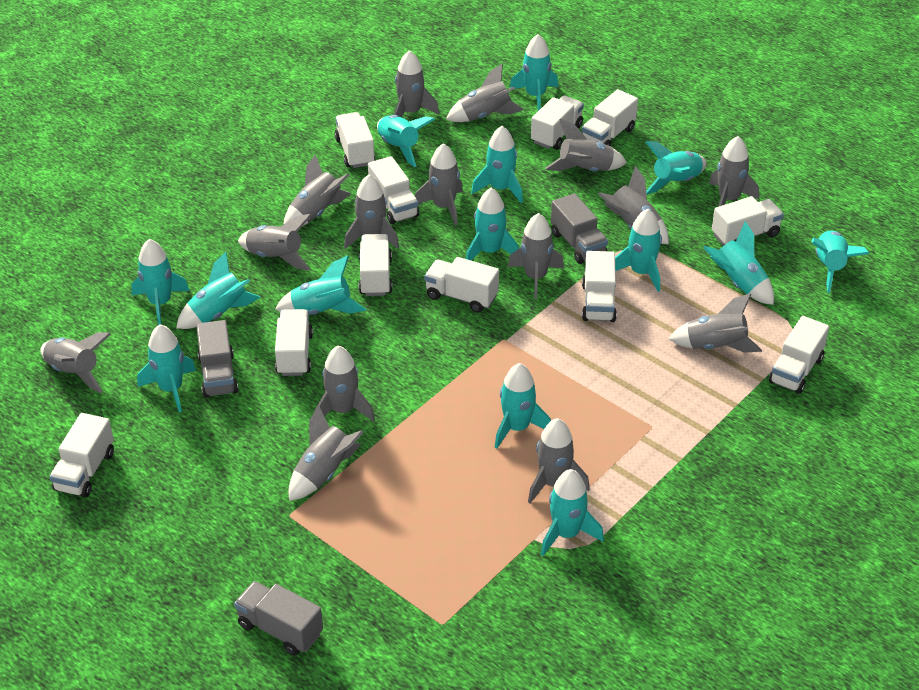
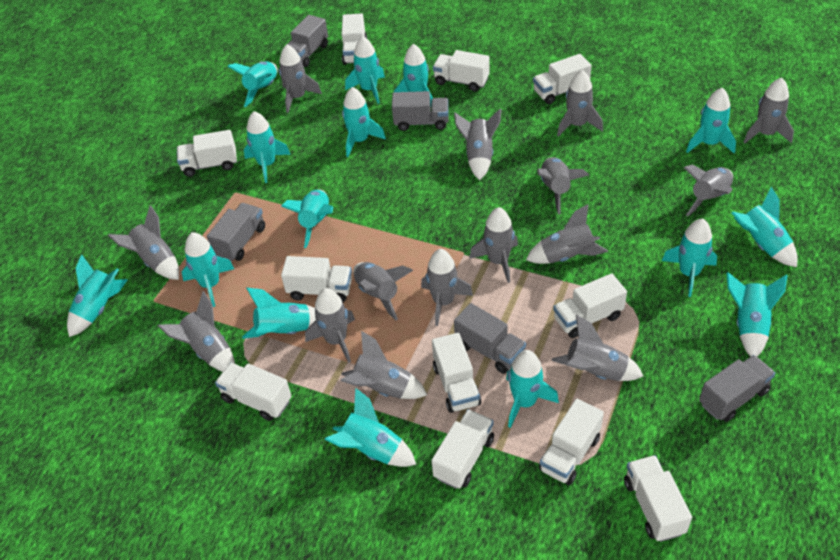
grey truck: 3 -> 5
turquoise rocket: 14 -> 15

